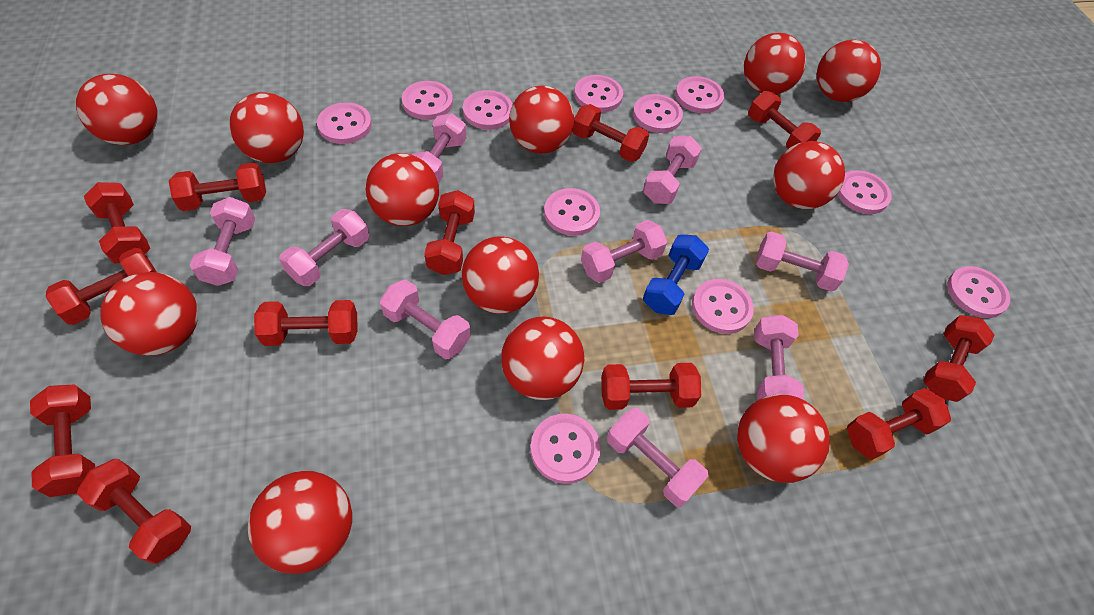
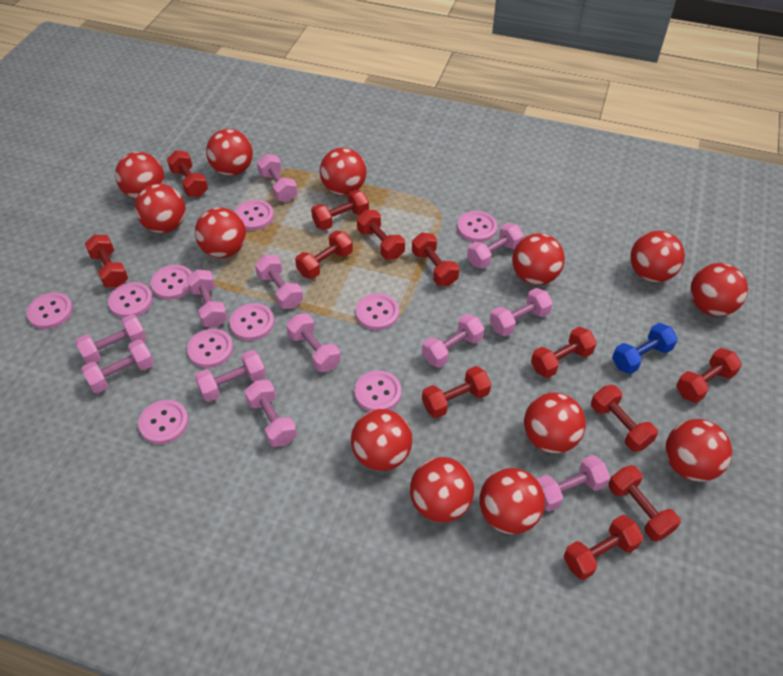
pink button: 11 -> 10
pink dumbbell: 9 -> 12
red ball: 12 -> 13

